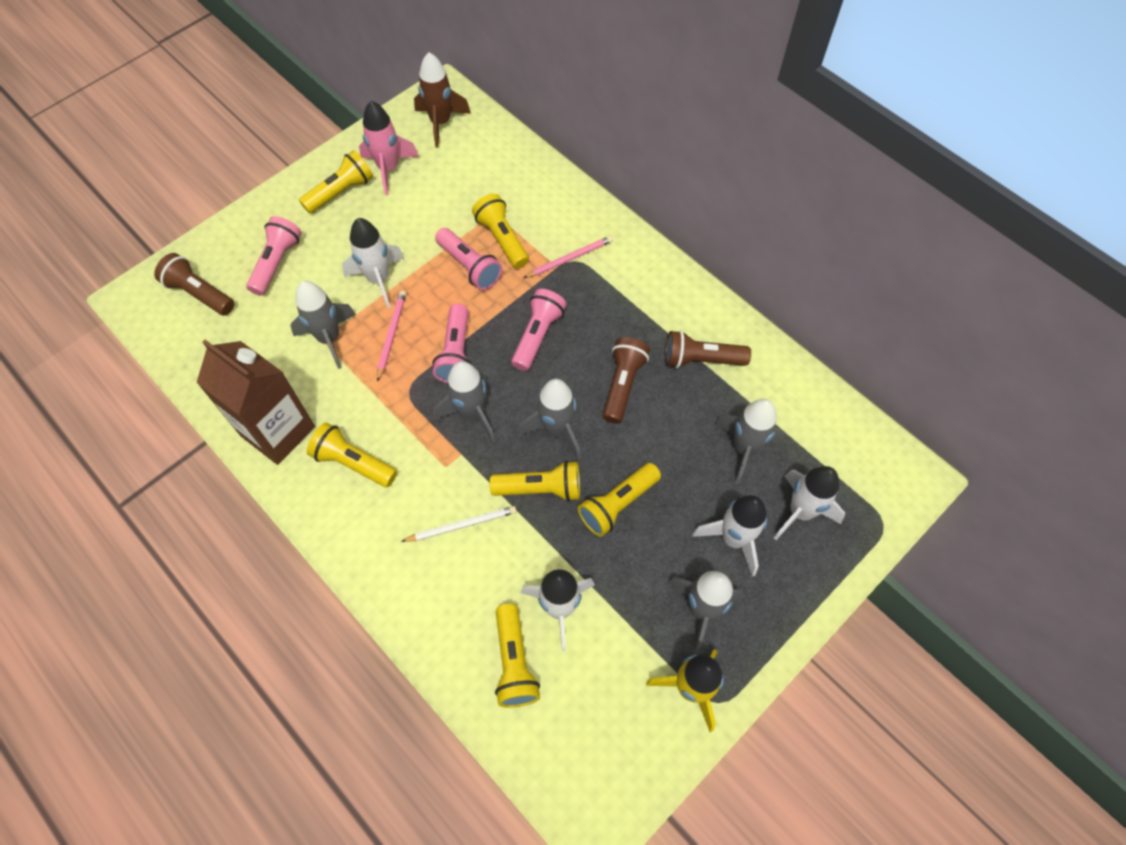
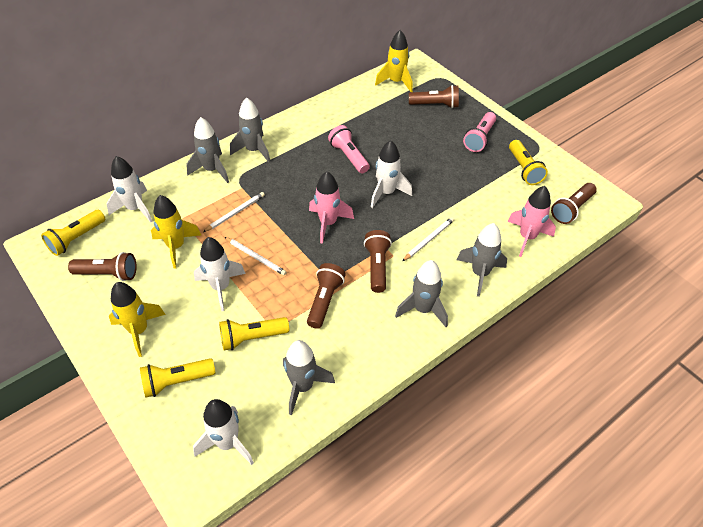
brown carton: 1 -> 0
brown flashlight: 3 -> 5
brown rocket: 1 -> 0
pink flashlight: 4 -> 2
pink pencil: 2 -> 0
pink rocket: 1 -> 2
white pencil: 1 -> 3
yellow flashlight: 6 -> 4
yellow rocket: 1 -> 3

